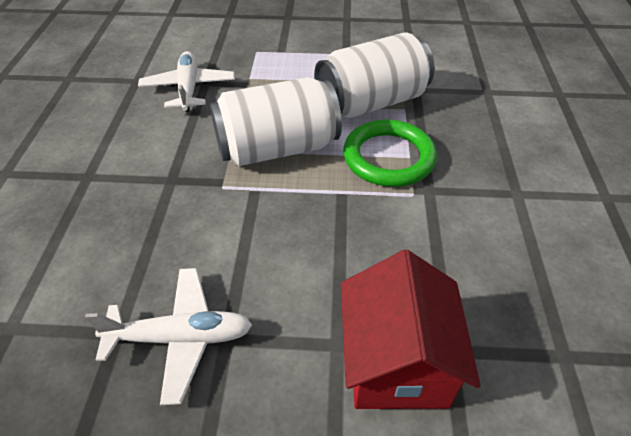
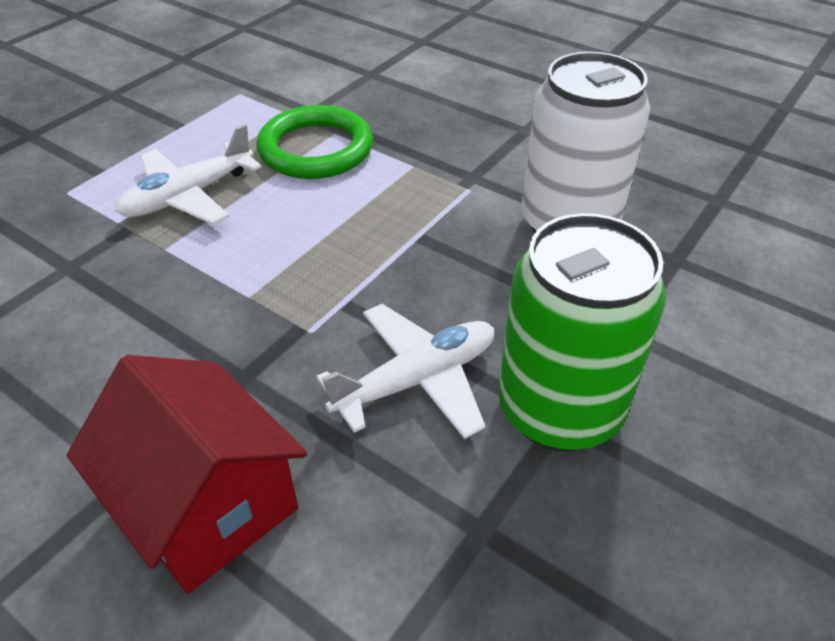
green can: 0 -> 1
white can: 2 -> 1

